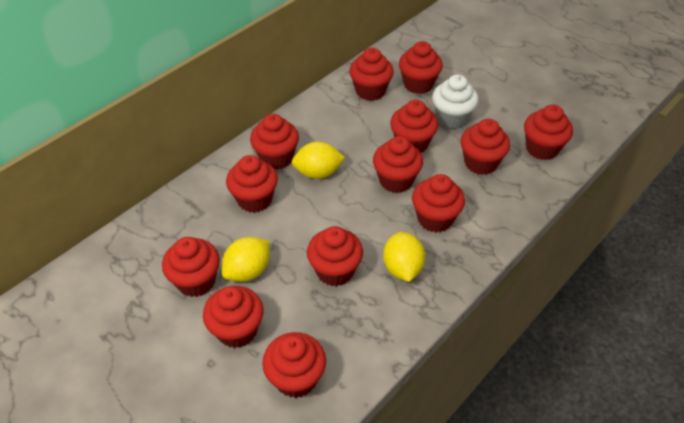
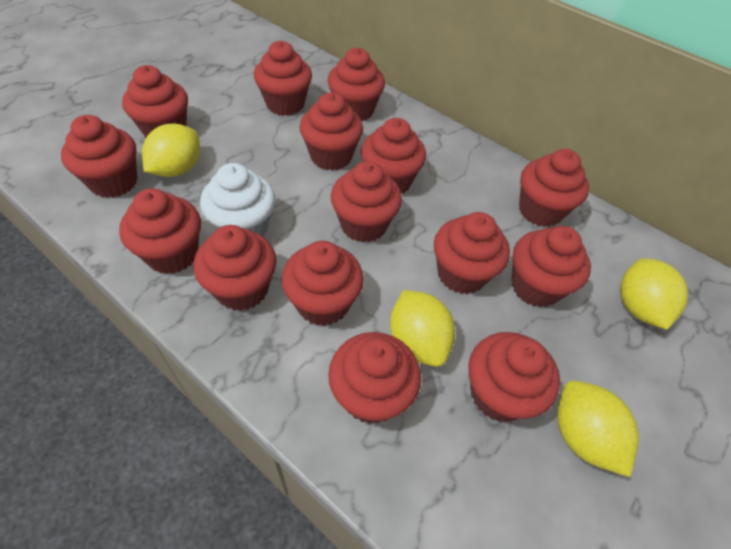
red cupcake: 13 -> 15
yellow lemon: 3 -> 4

